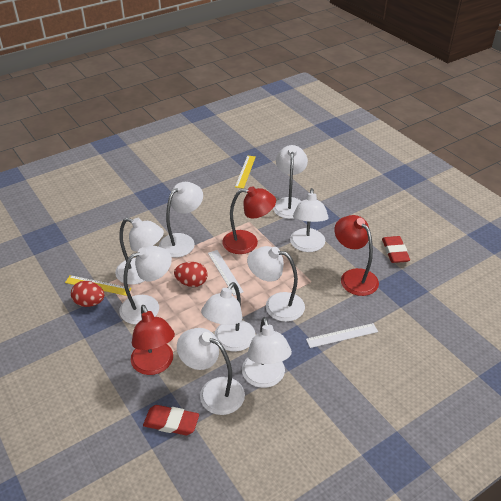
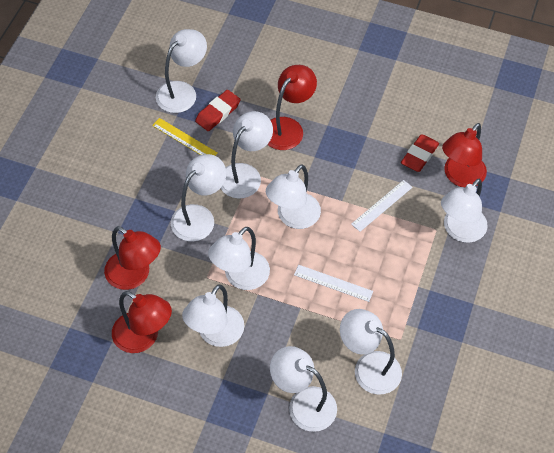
red egg: 2 -> 0
red lamp: 3 -> 4
yellow ruler: 2 -> 1

